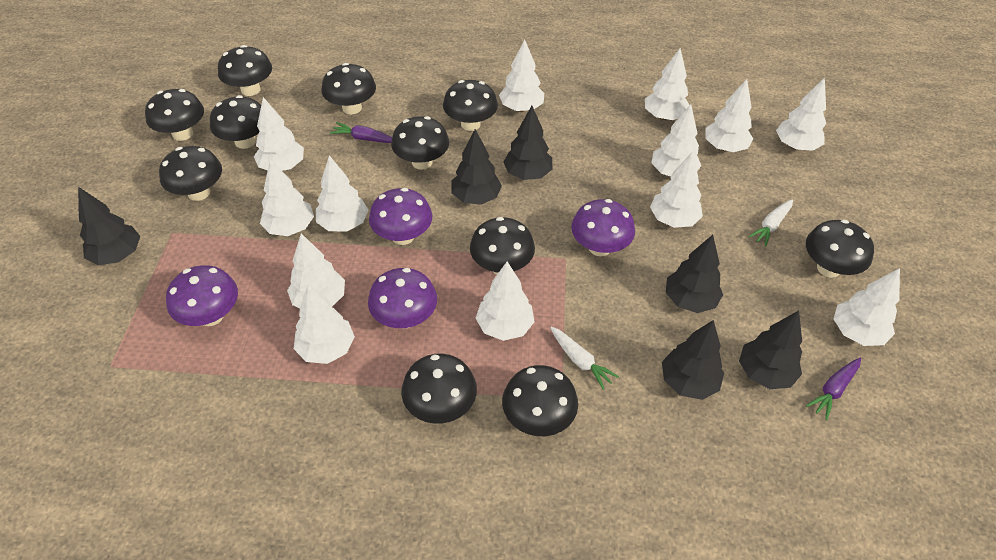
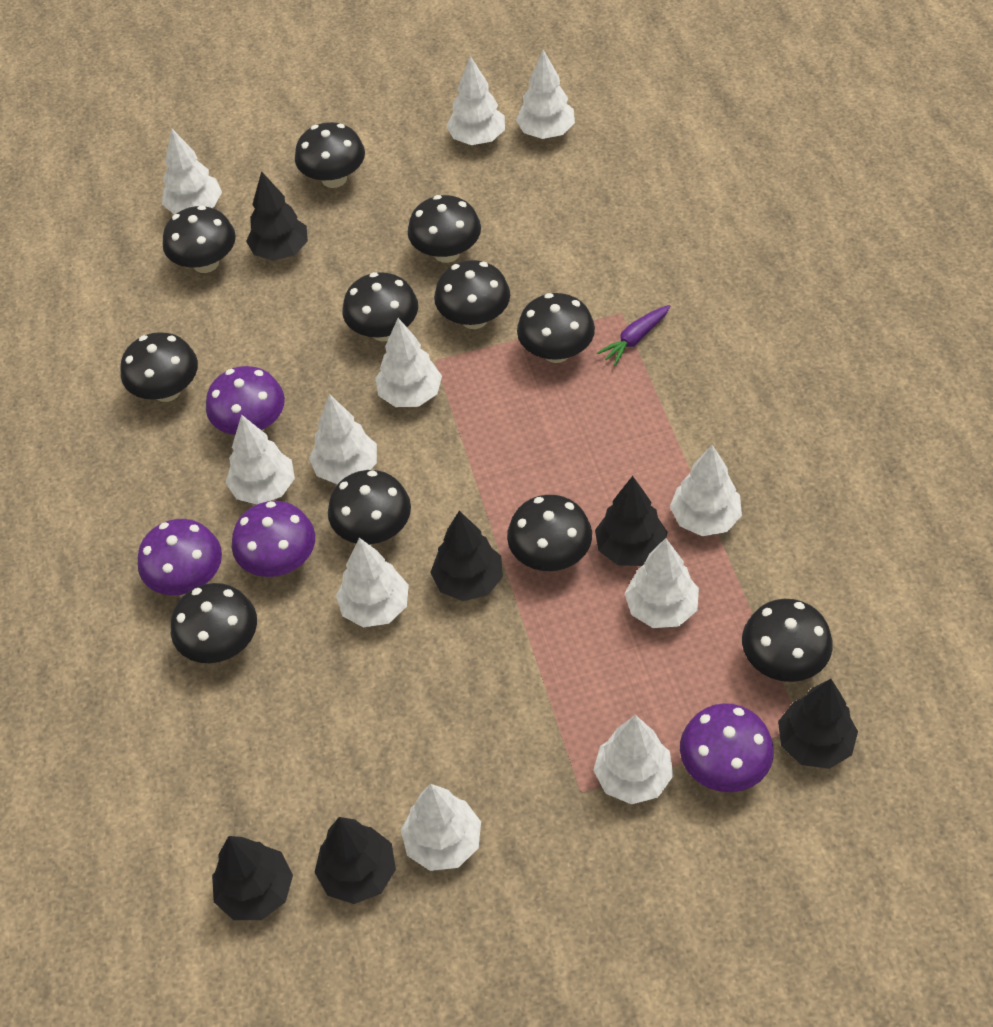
purple carrot: 2 -> 1
white carrot: 2 -> 0
white tree: 13 -> 11

